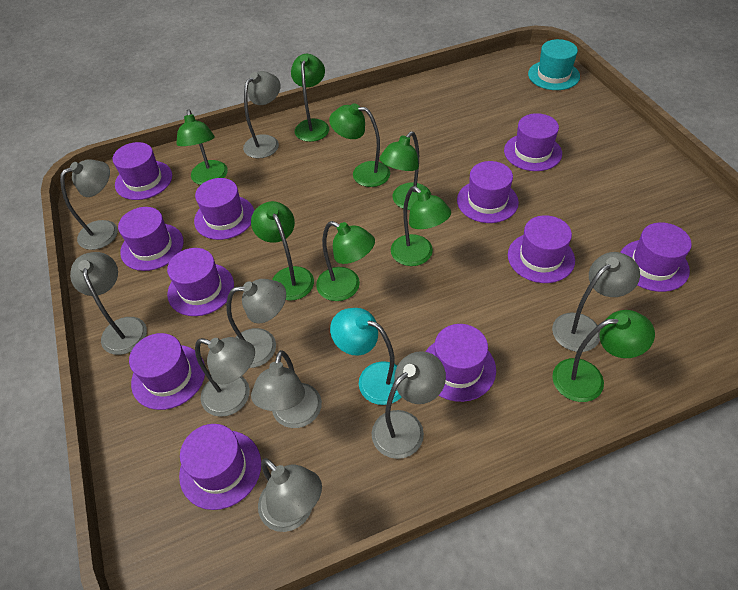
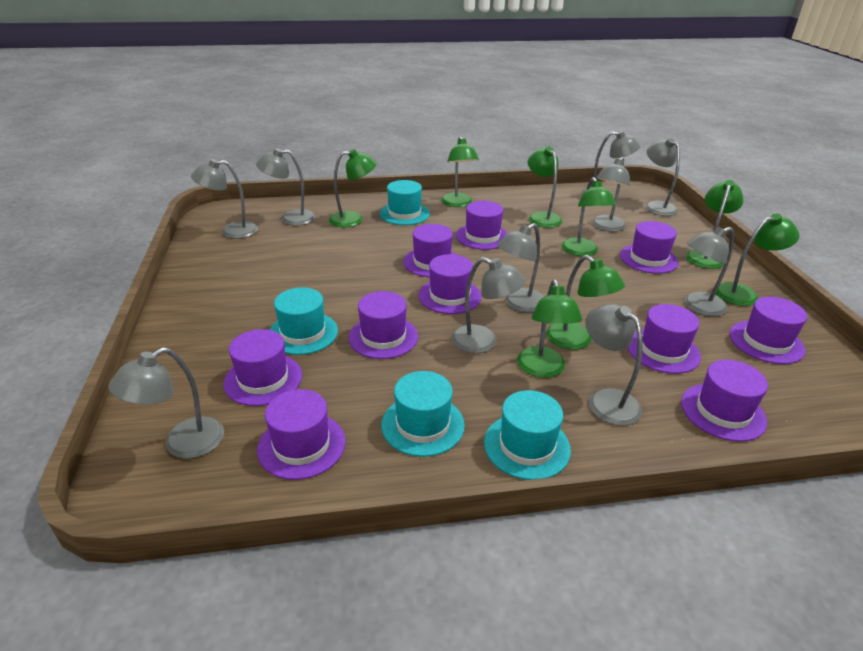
grey lamp: 9 -> 10
purple hat: 11 -> 10
turquoise hat: 1 -> 4
turquoise lamp: 1 -> 0

